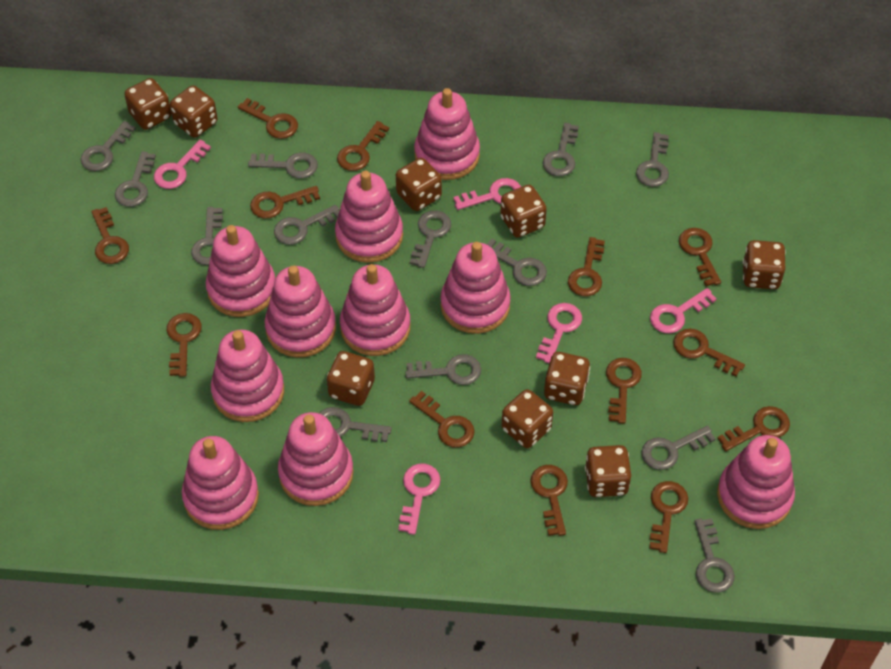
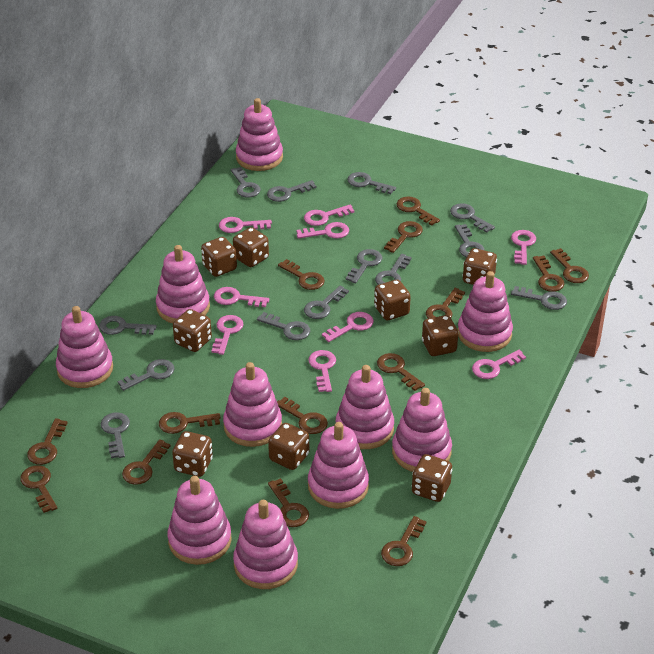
brown key: 13 -> 14
pink key: 5 -> 9

